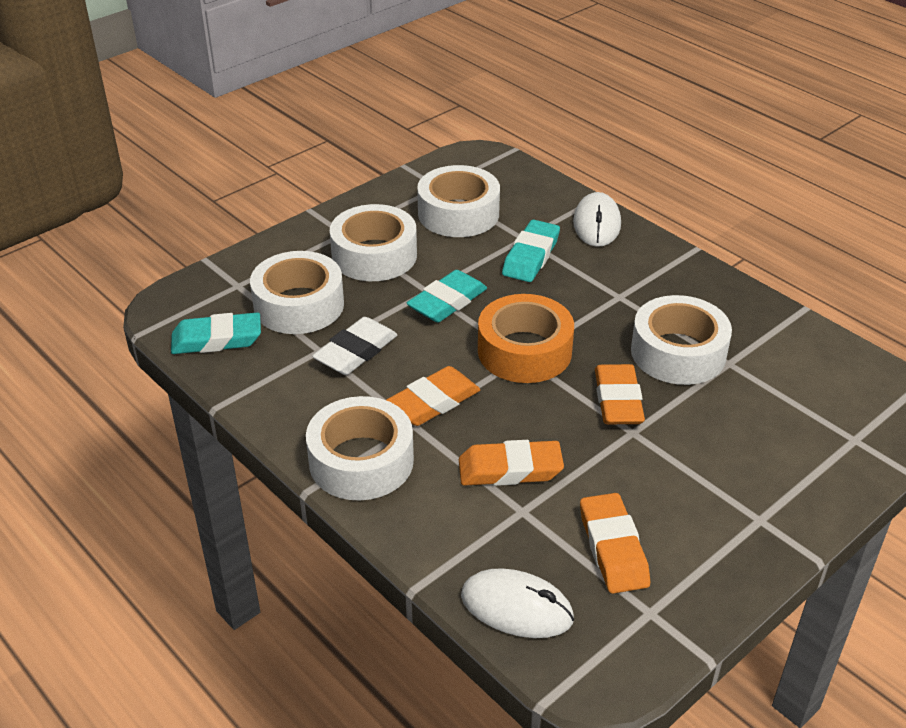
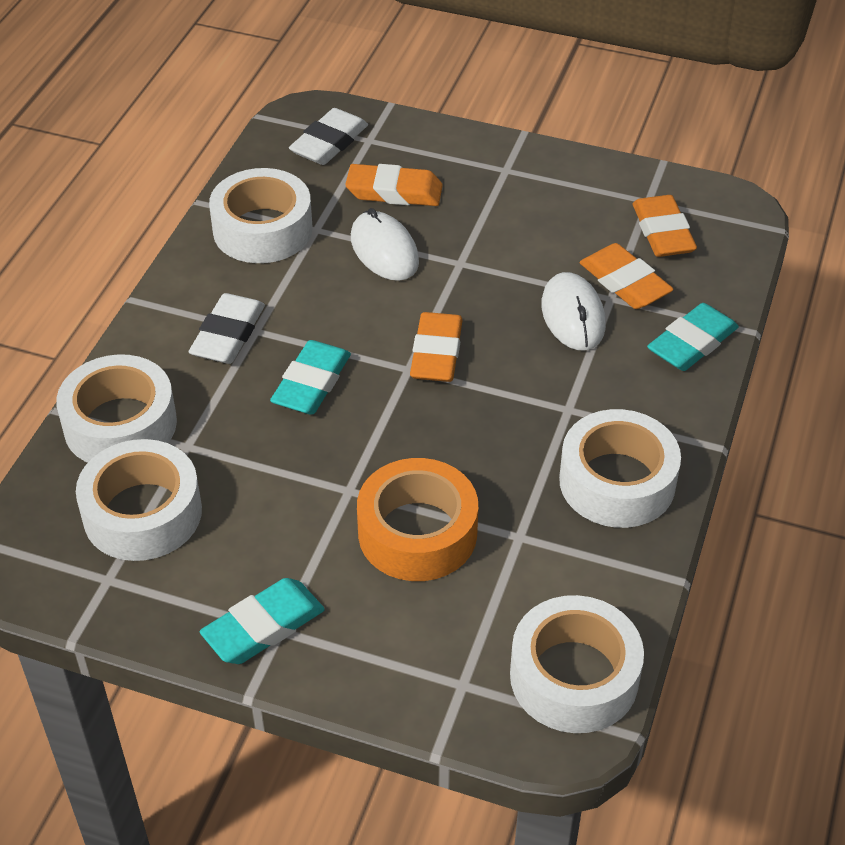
white eraser: 1 -> 2

